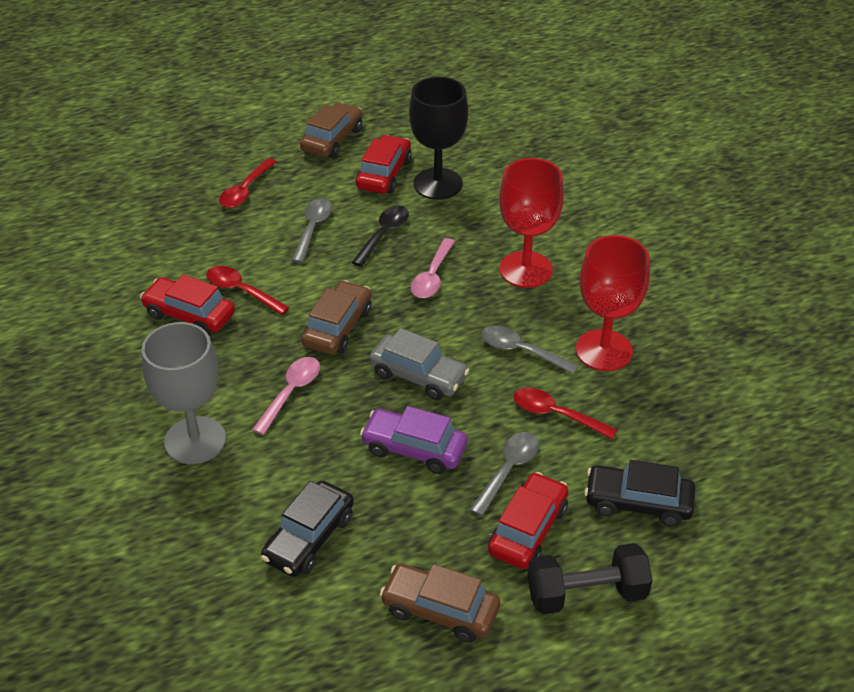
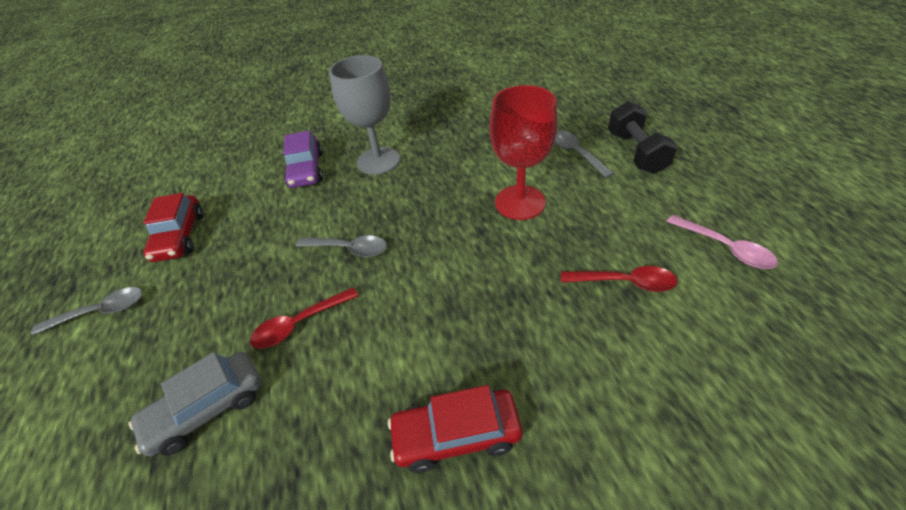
black car: 2 -> 0
black goblet: 1 -> 0
black spoon: 1 -> 0
brown car: 3 -> 0
pink spoon: 2 -> 1
red car: 3 -> 2
red goblet: 2 -> 1
red spoon: 3 -> 2

